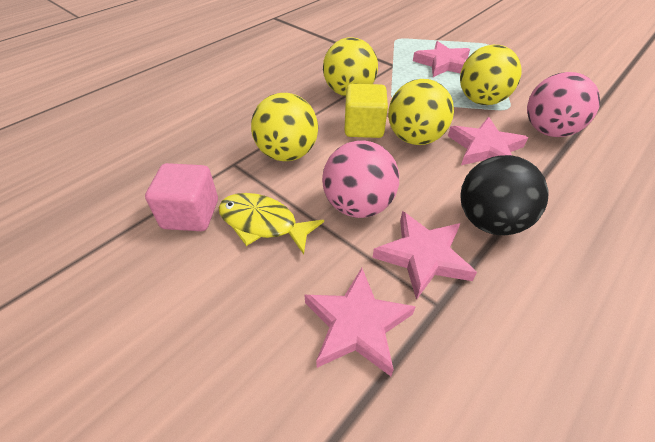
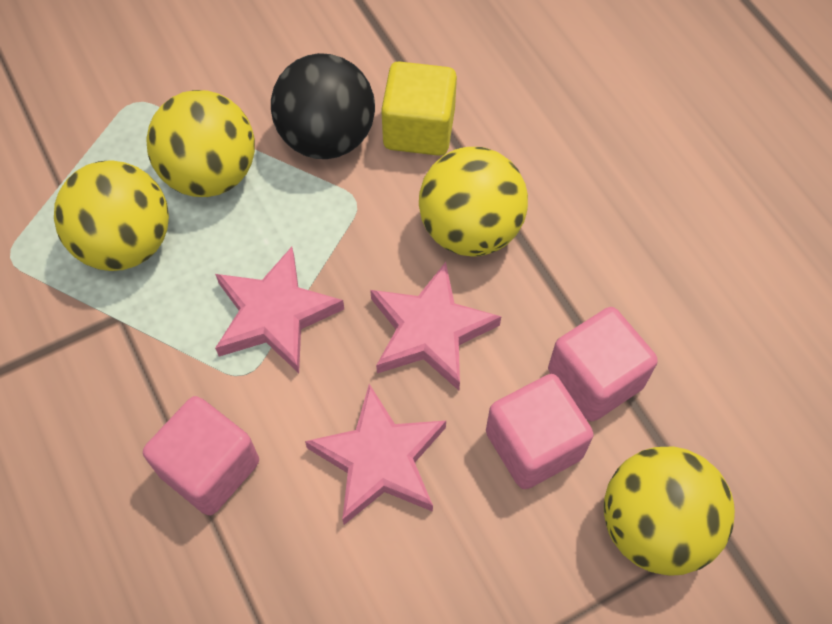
pink ball: 2 -> 0
pink cube: 1 -> 3
pink star: 4 -> 3
yellow fish: 1 -> 0

